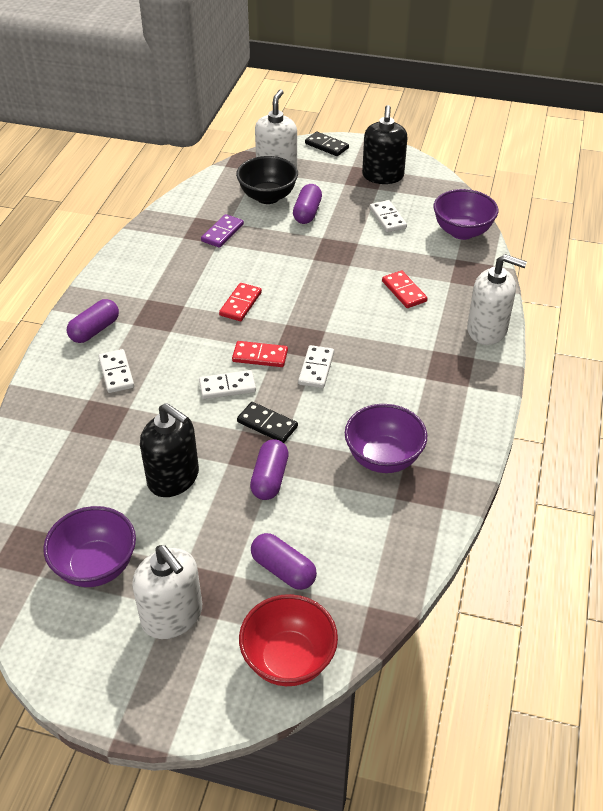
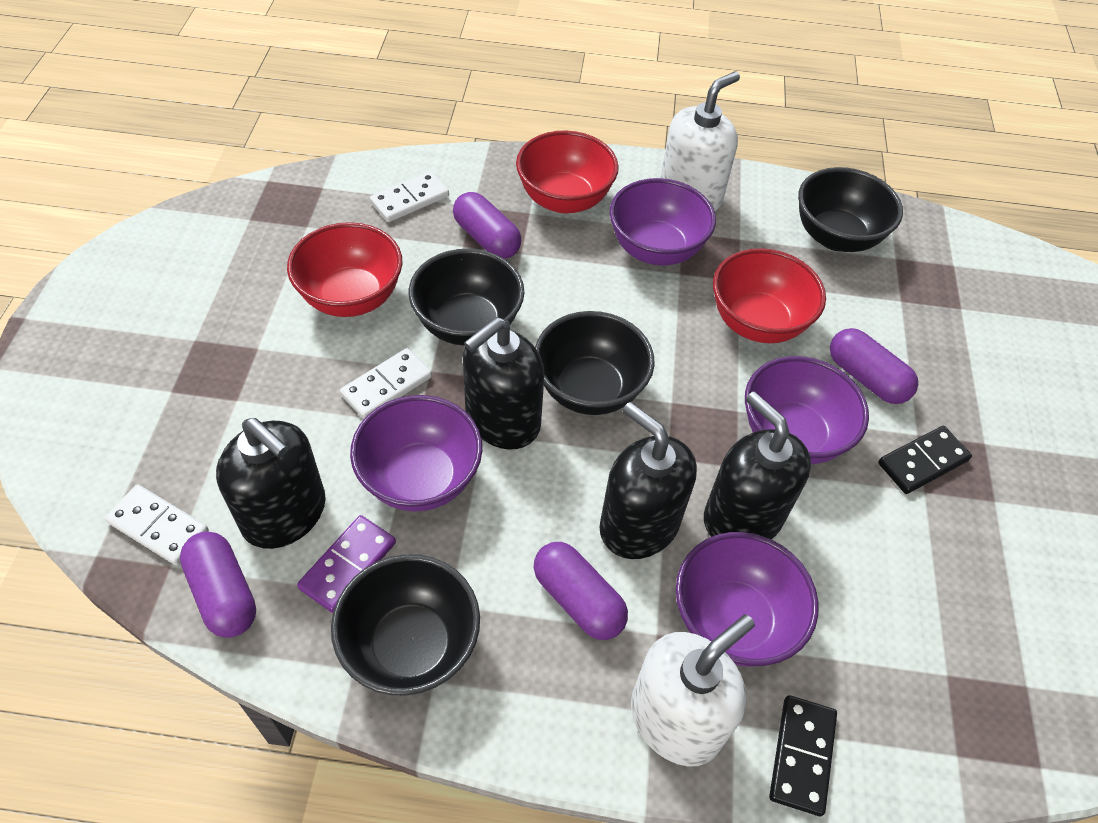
black bowl: 1 -> 4
black soap dispenser: 2 -> 4
purple bowl: 3 -> 4
red bowl: 1 -> 3
red domino: 3 -> 0
white domino: 4 -> 3
white soap dispenser: 3 -> 2

